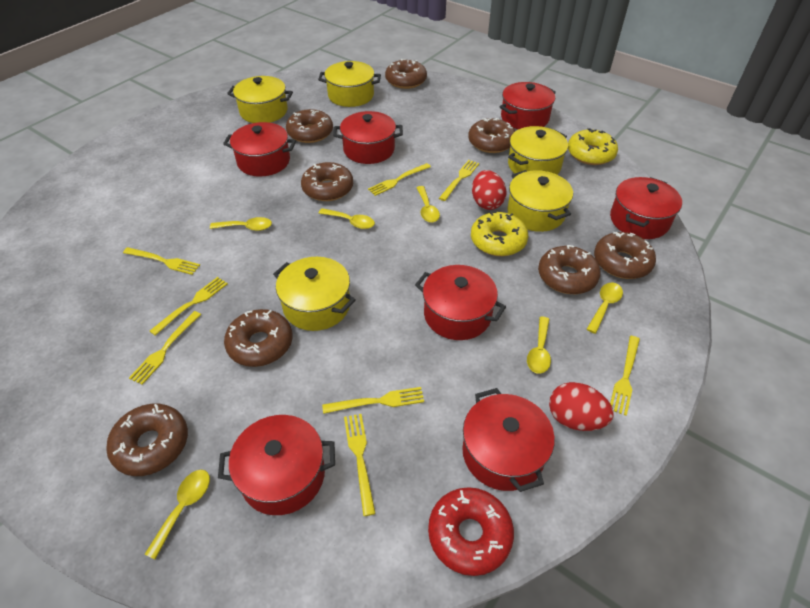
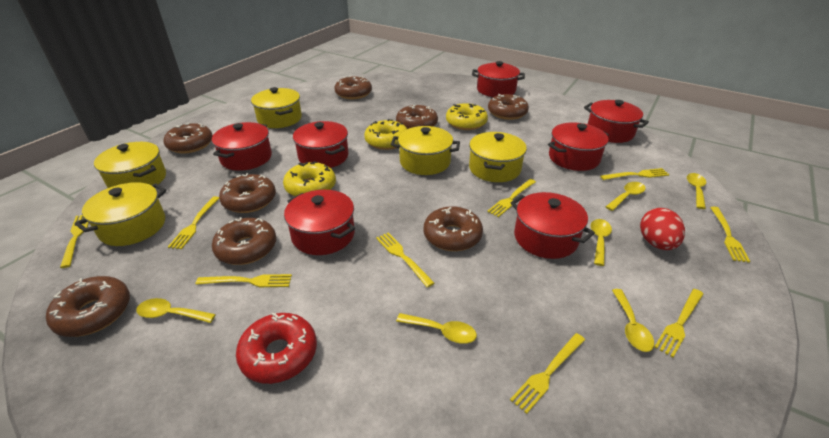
red egg: 2 -> 1
yellow donut: 2 -> 3
yellow fork: 8 -> 9

